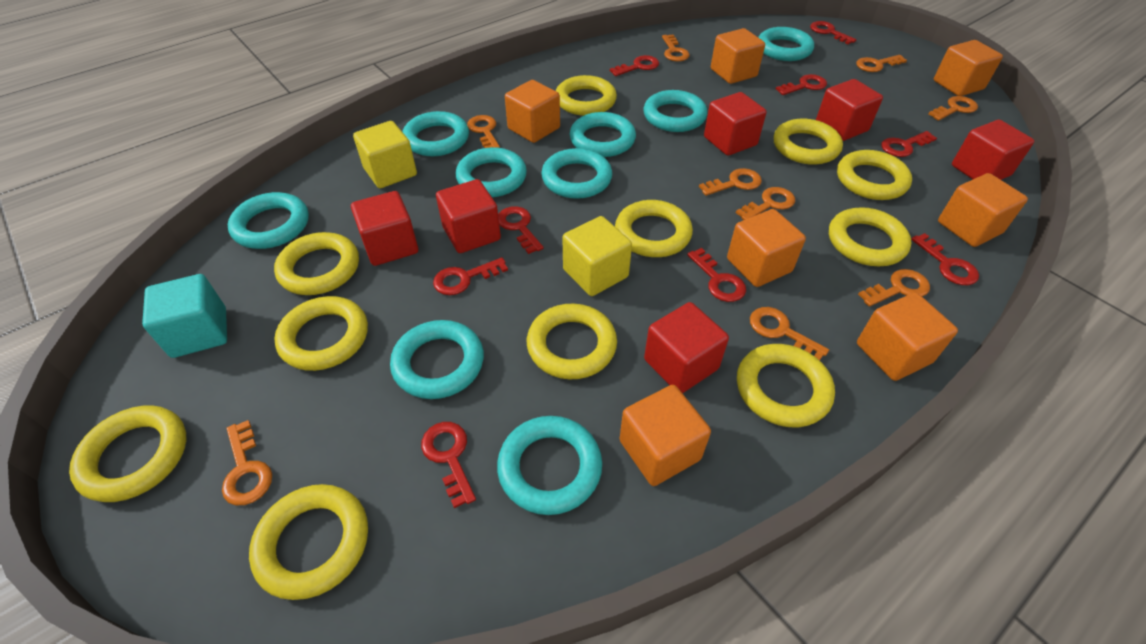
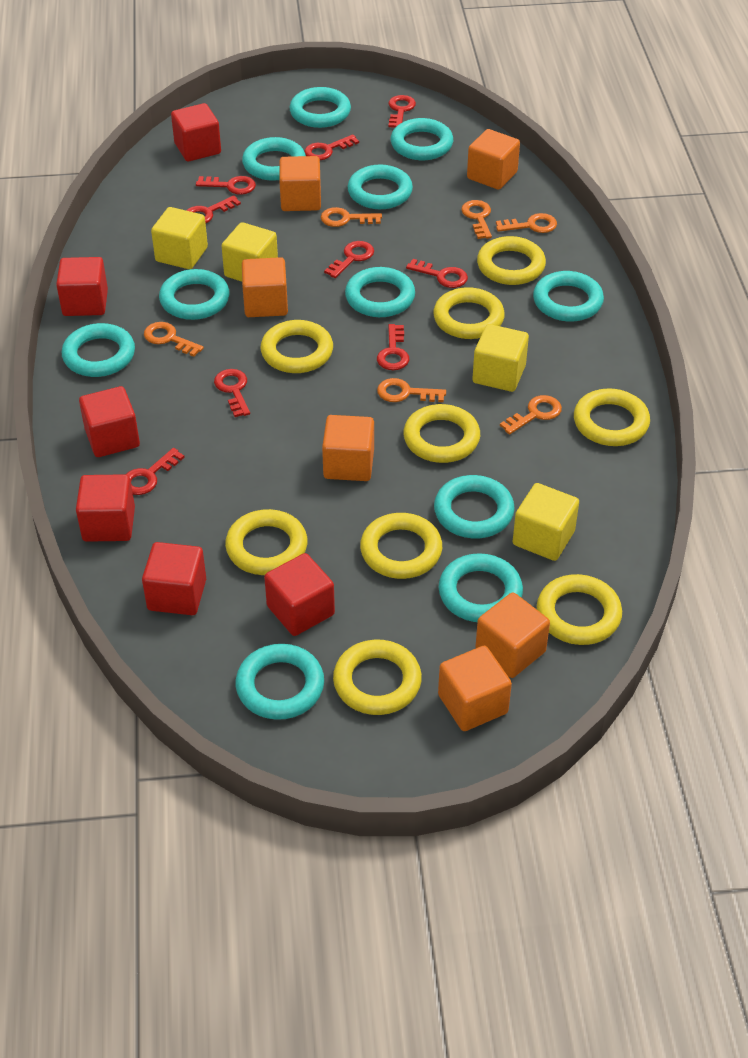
orange cube: 7 -> 6
orange key: 9 -> 6
turquoise cube: 1 -> 0
turquoise ring: 9 -> 11
yellow cube: 2 -> 4
yellow ring: 11 -> 9

